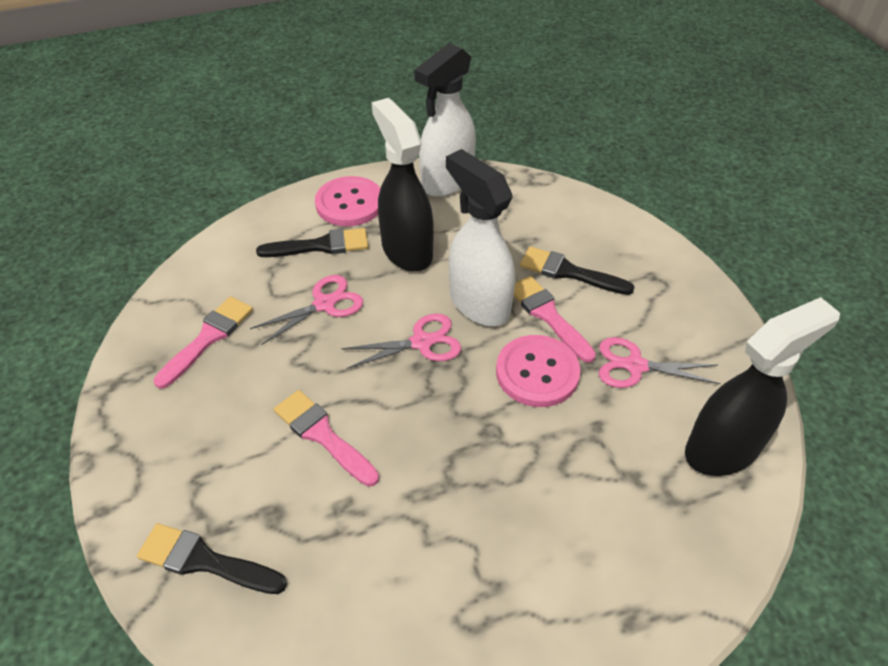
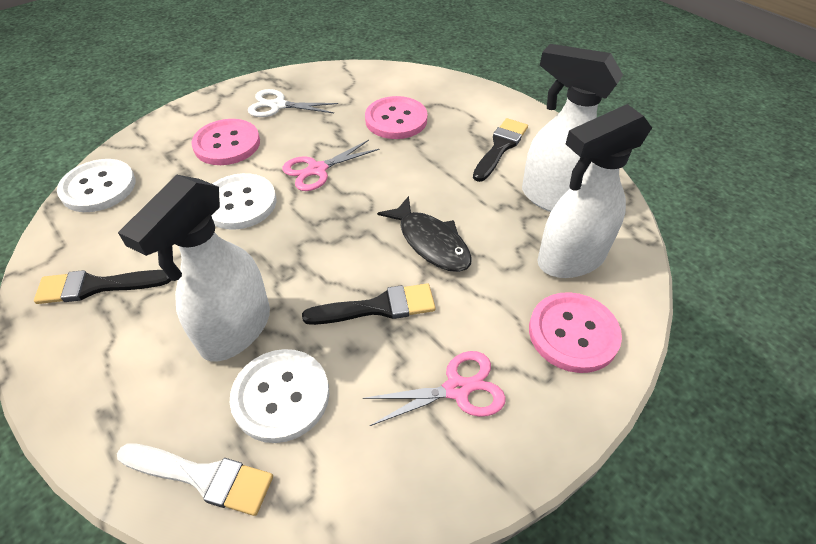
black fish: 0 -> 1
black spray bottle: 2 -> 0
pink brush: 3 -> 0
pink button: 2 -> 3
pink scissors: 3 -> 2
white brush: 0 -> 1
white button: 0 -> 3
white scissors: 0 -> 1
white spray bottle: 2 -> 3

